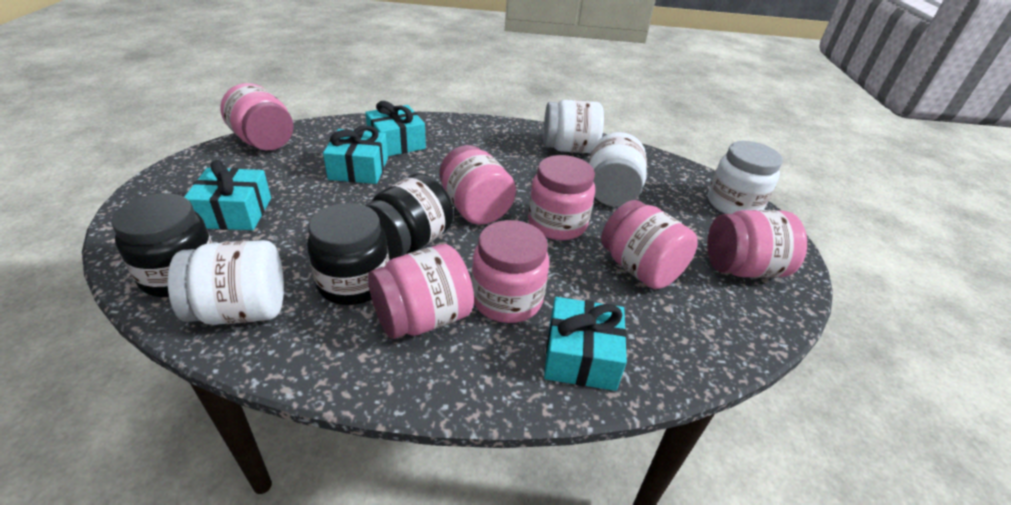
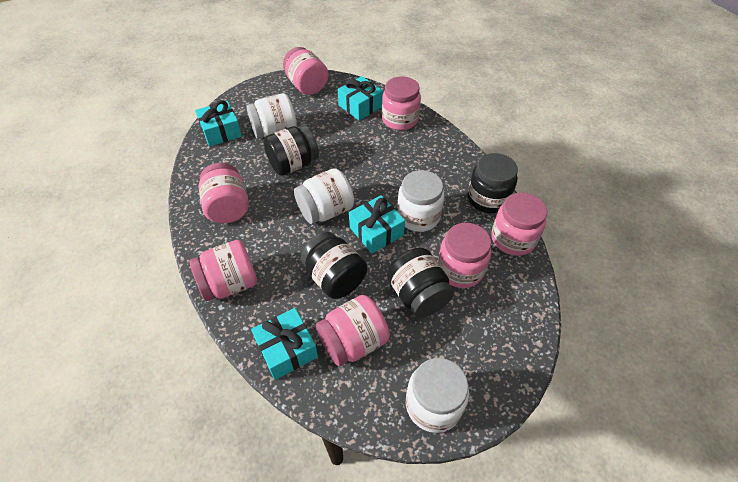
black jar: 3 -> 4

